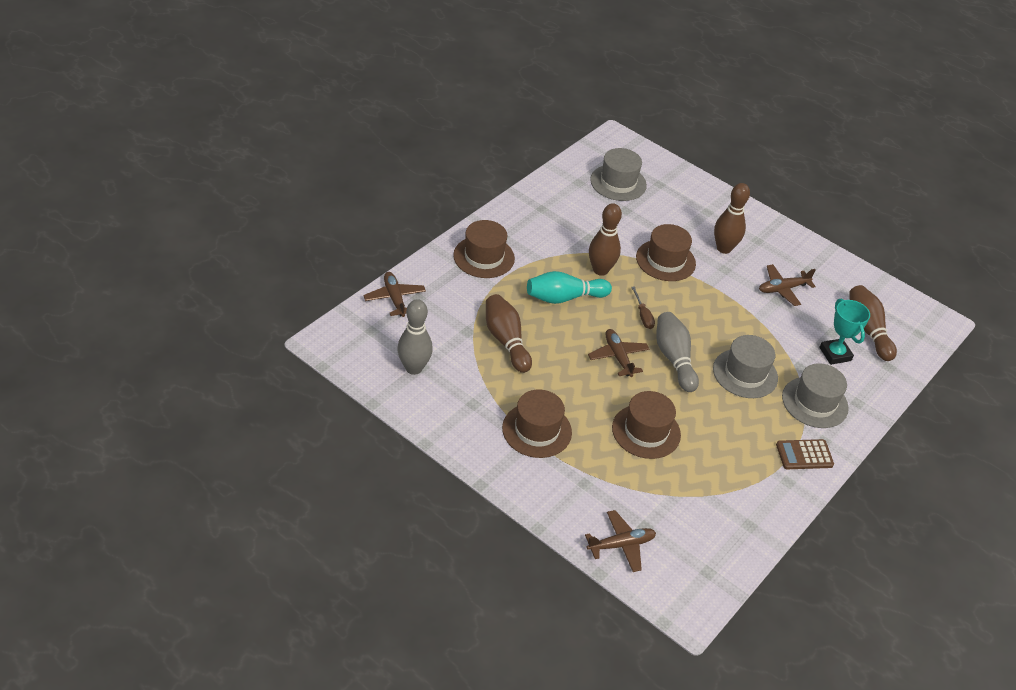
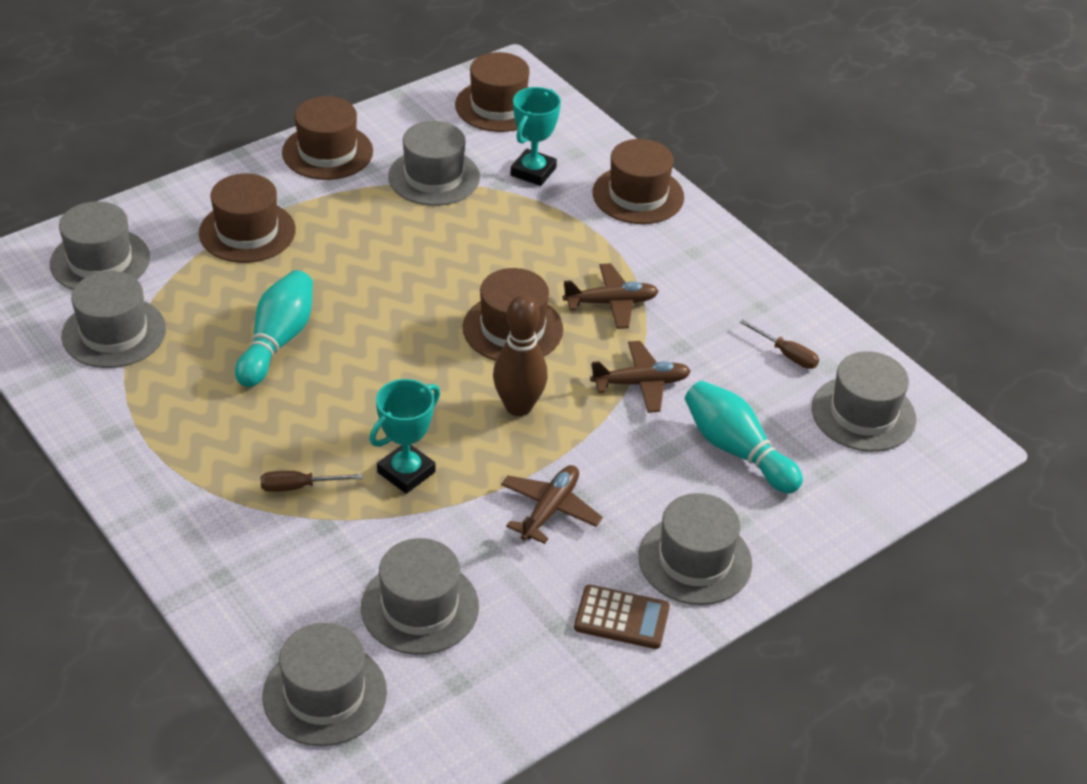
brown bowling pin: 4 -> 1
brown hat: 4 -> 5
brown plane: 4 -> 3
brown screwdriver: 1 -> 2
grey bowling pin: 2 -> 0
grey hat: 3 -> 7
turquoise bowling pin: 1 -> 2
turquoise trophy: 1 -> 2

